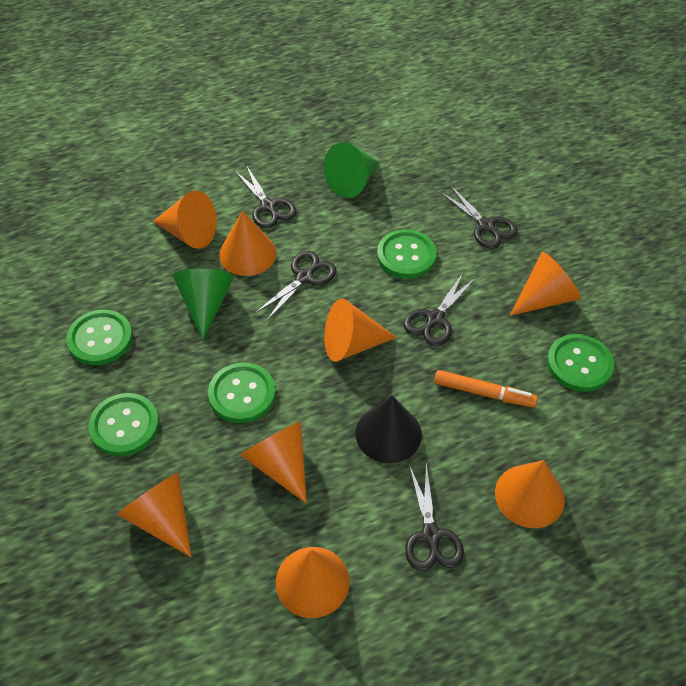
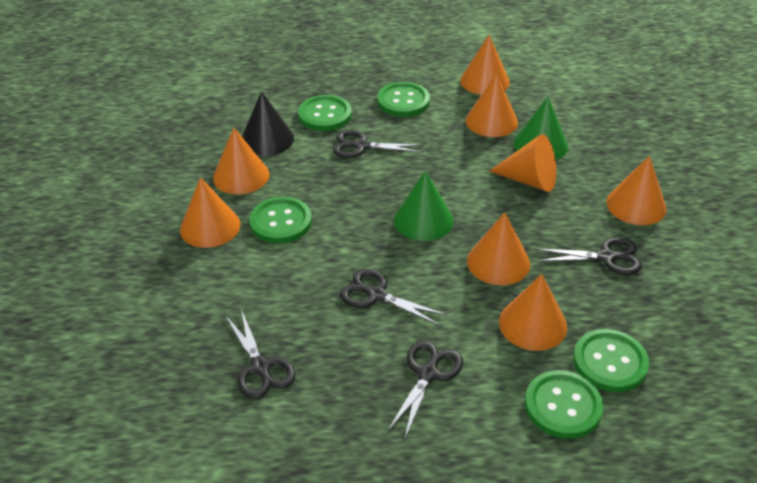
orange marker: 1 -> 0

